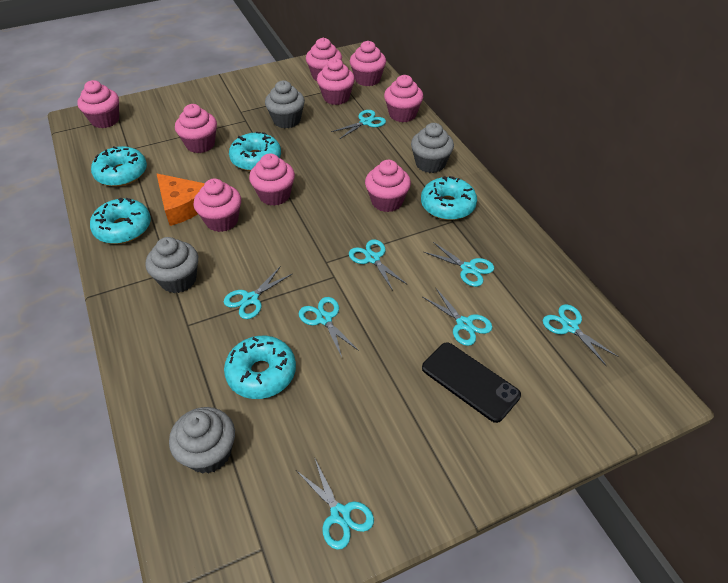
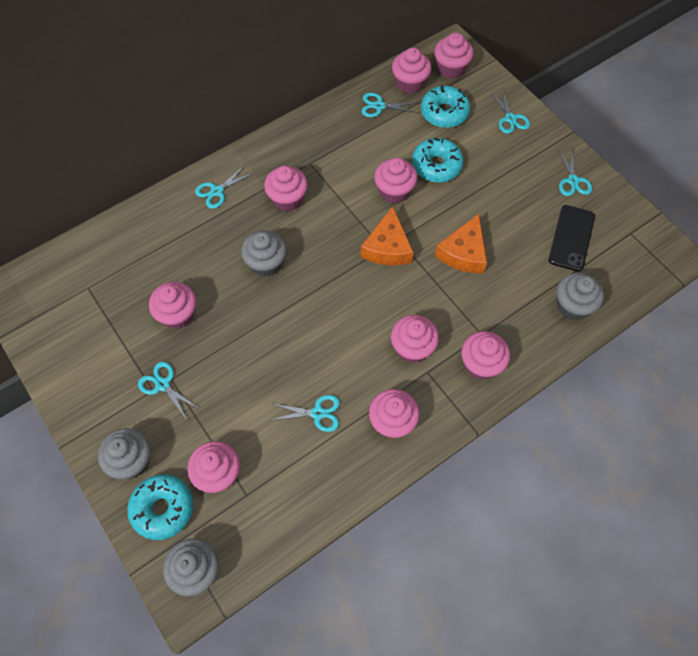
orange cheese: 1 -> 2
turquoise donut: 5 -> 3
turquoise scissors: 8 -> 6

